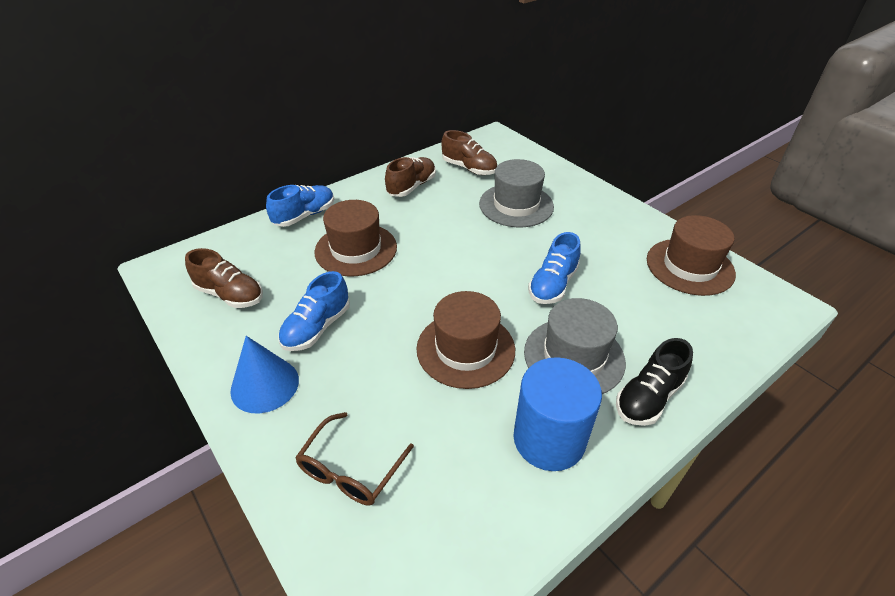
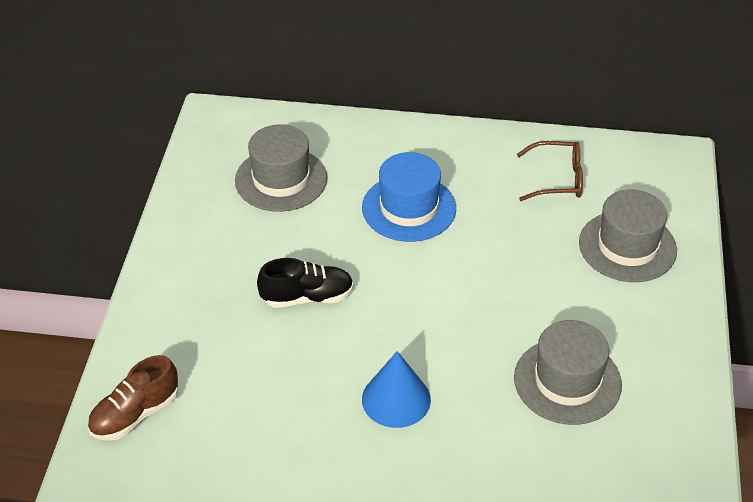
blue cylinder: 1 -> 0
blue hat: 0 -> 1
blue shoe: 3 -> 0
brown hat: 3 -> 0
brown shoe: 3 -> 1
grey hat: 2 -> 3

